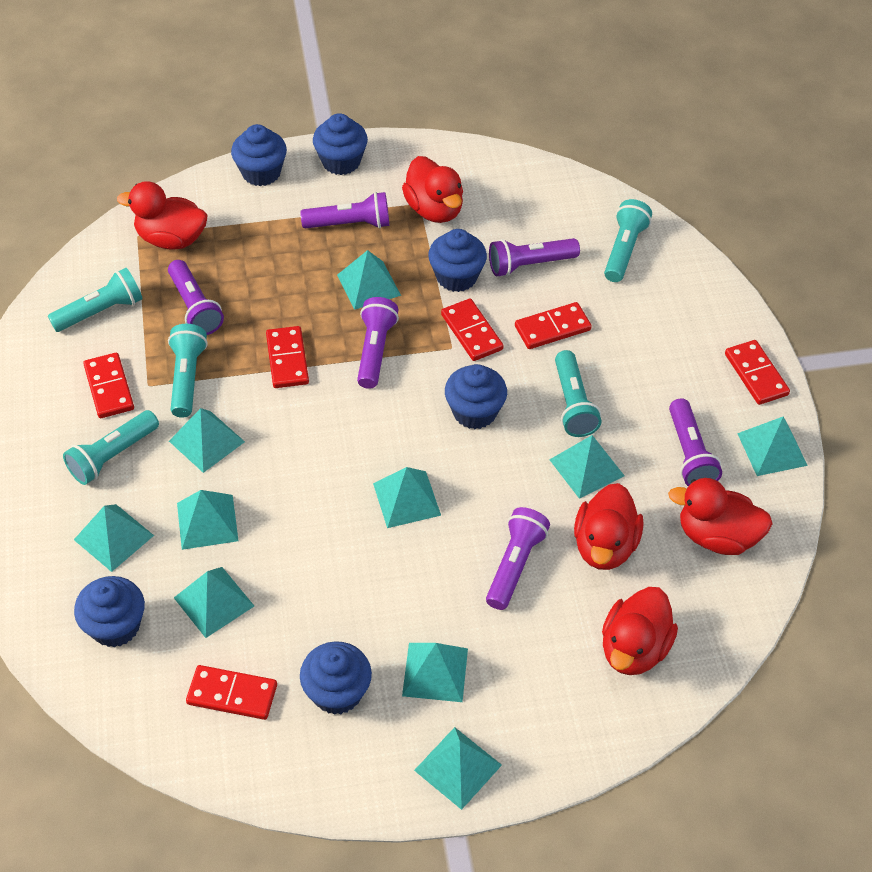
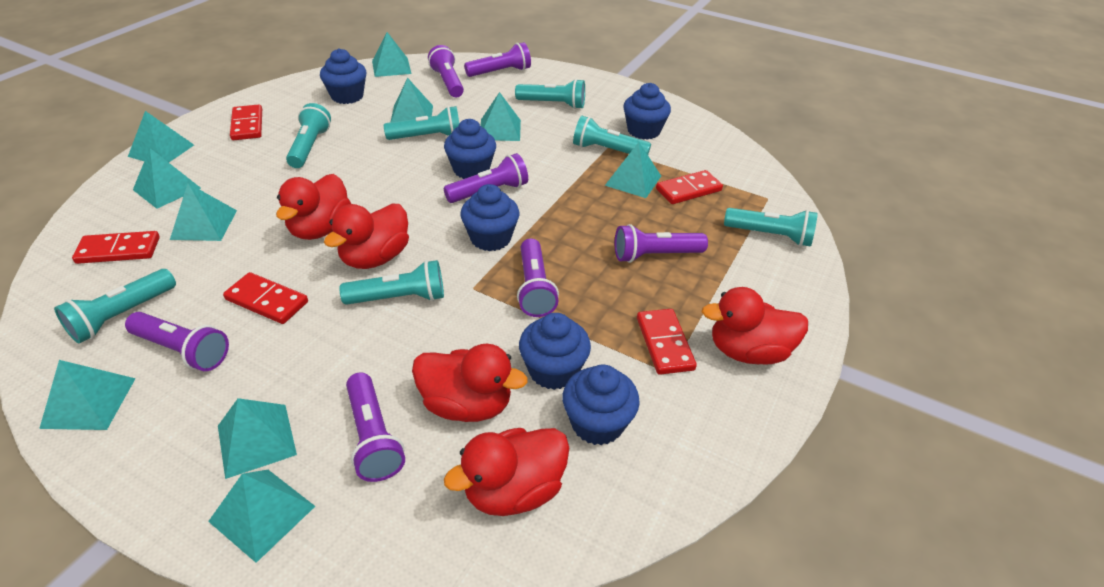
purple flashlight: 6 -> 7
red domino: 6 -> 5
turquoise flashlight: 5 -> 7

